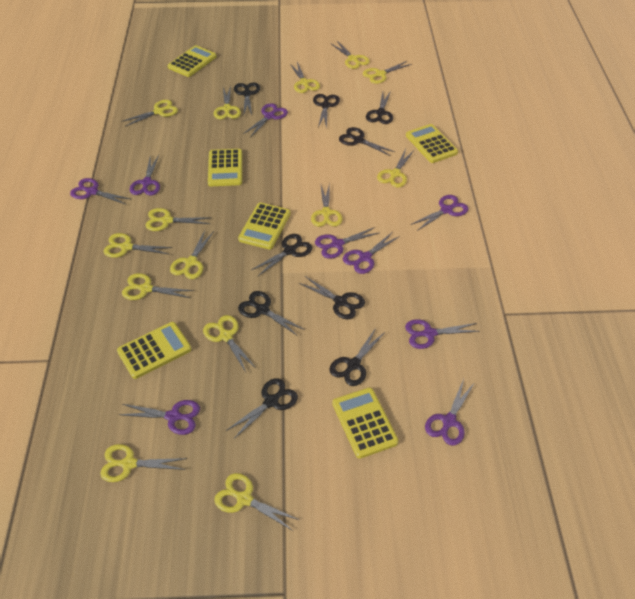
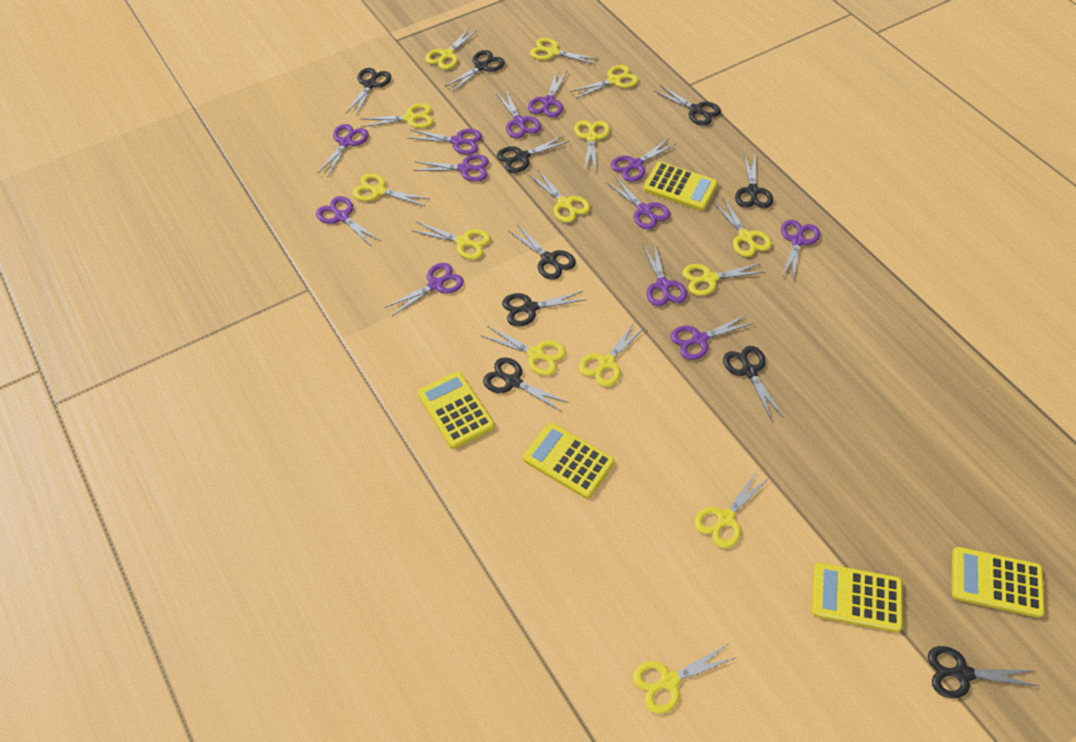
black scissors: 9 -> 10
purple scissors: 9 -> 12
yellow calculator: 6 -> 5

